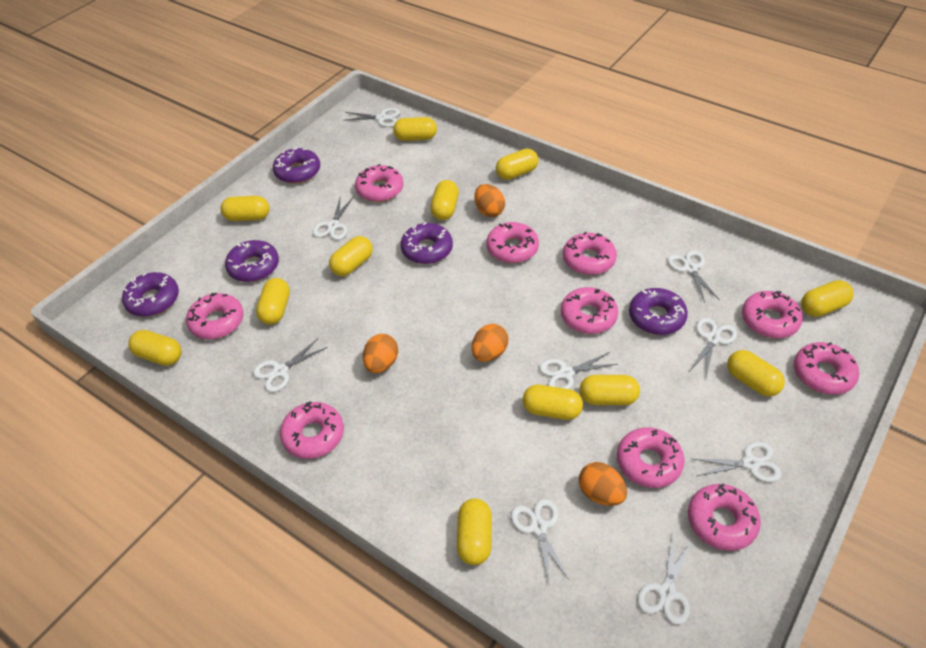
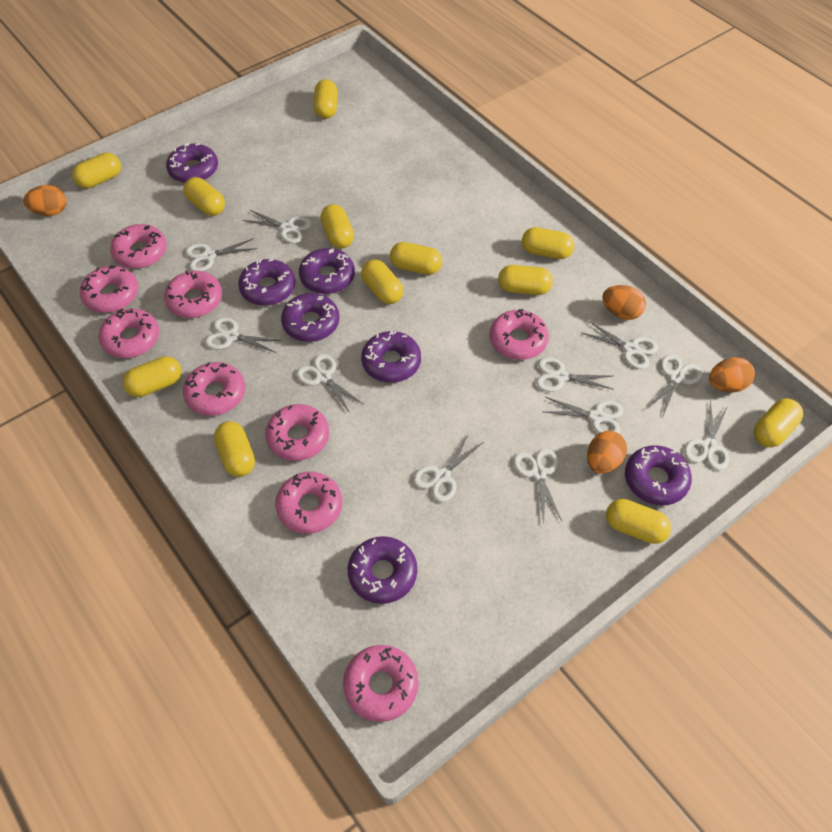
pink donut: 10 -> 9
purple donut: 5 -> 7
white scissors: 9 -> 11

